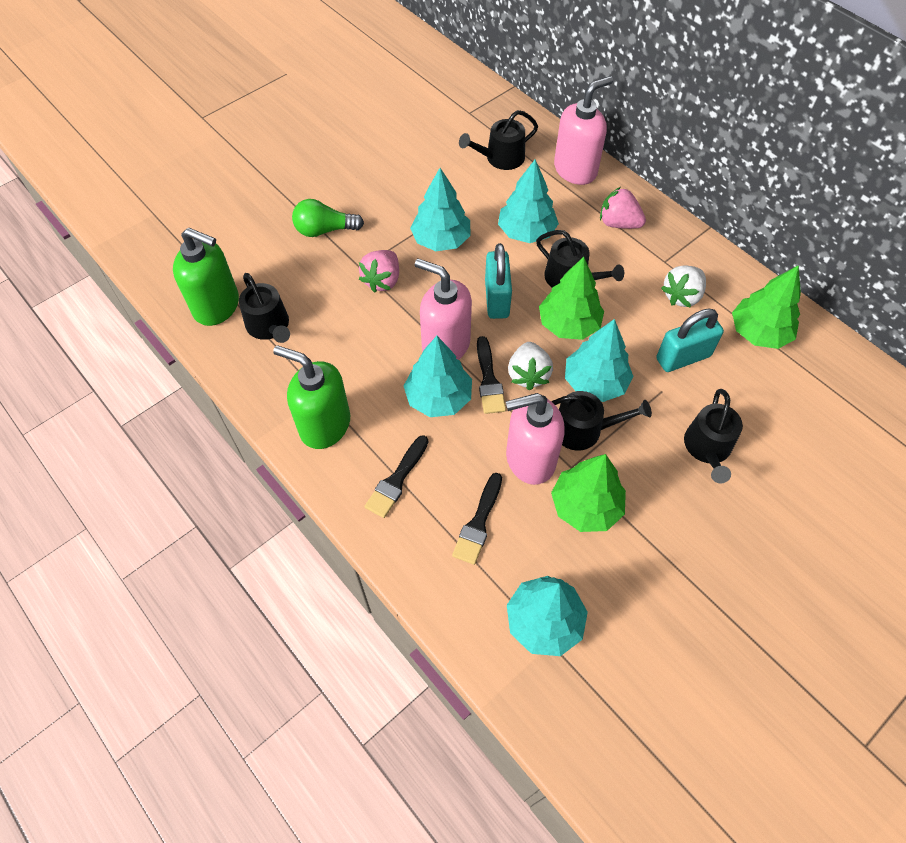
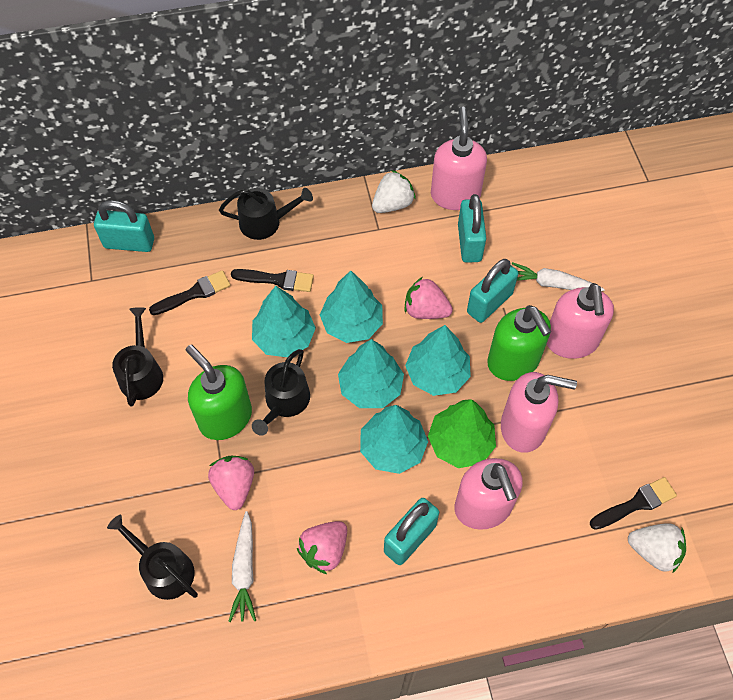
black watering can: 5 -> 4
green light bulb: 1 -> 0
green tree: 3 -> 1
pink soap dispenser: 3 -> 4
pink strawberry: 2 -> 3
turquoise padlock: 2 -> 4
white carrot: 0 -> 2

